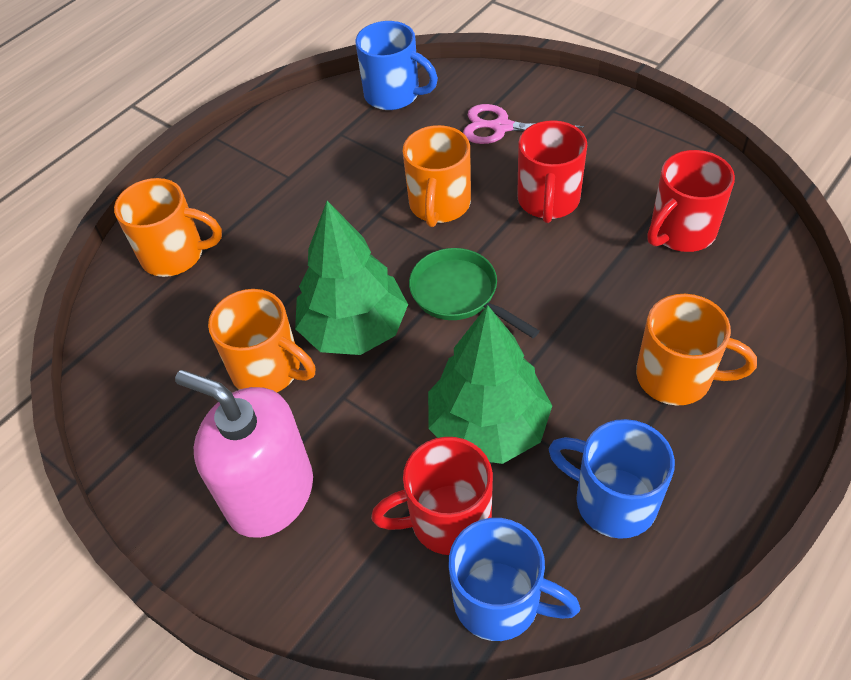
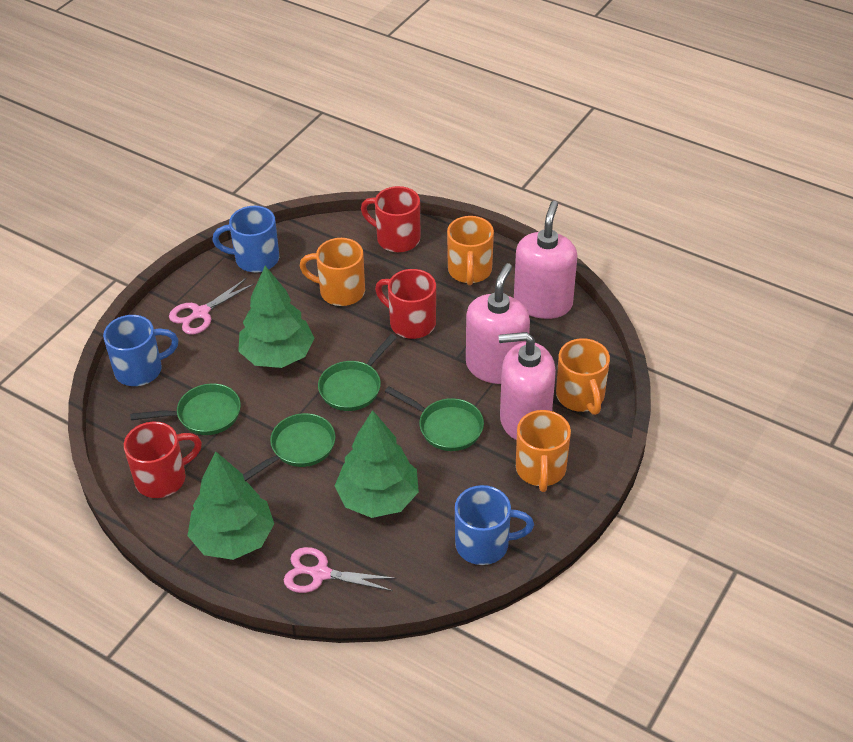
green pan: 1 -> 4
green tree: 2 -> 3
pink scissors: 1 -> 2
pink soap dispenser: 1 -> 3

